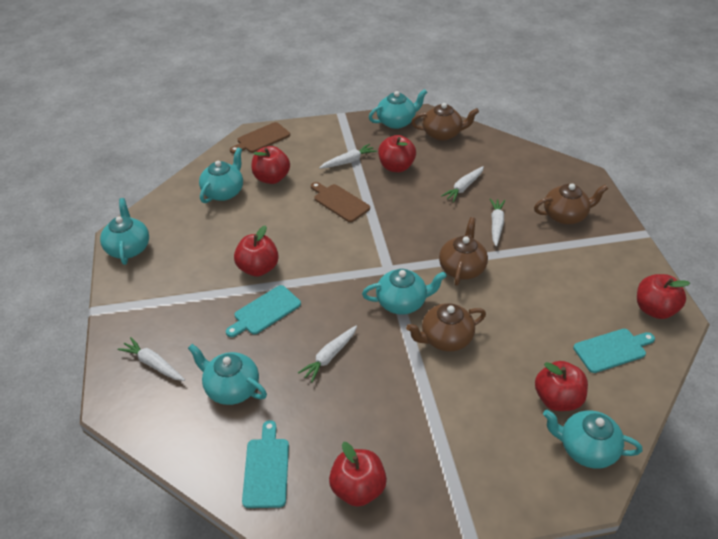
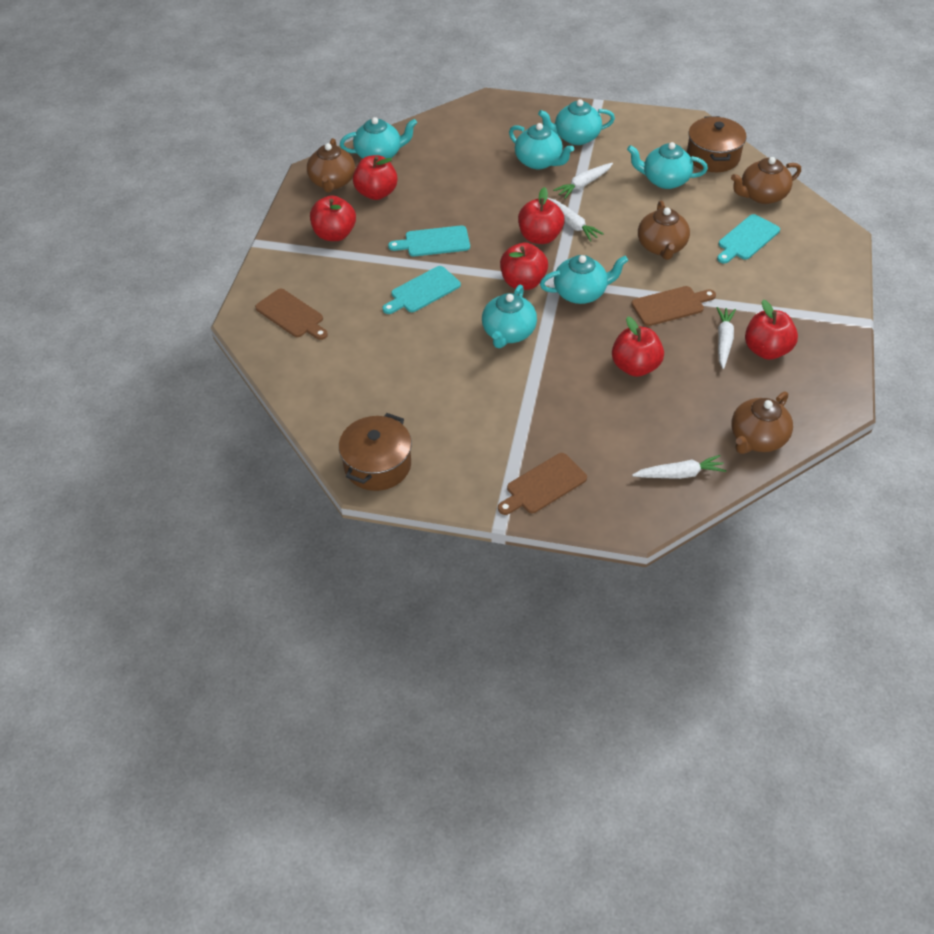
brown cutting board: 2 -> 3
brown pot: 0 -> 2
white carrot: 5 -> 4

